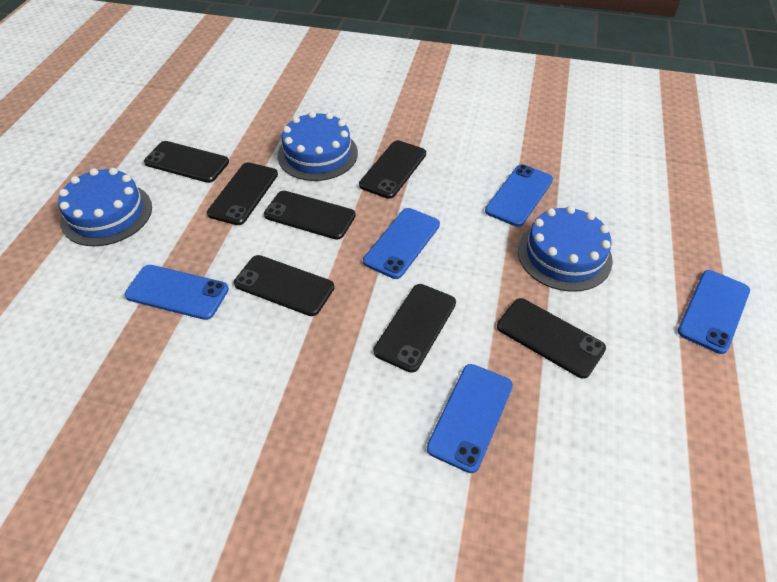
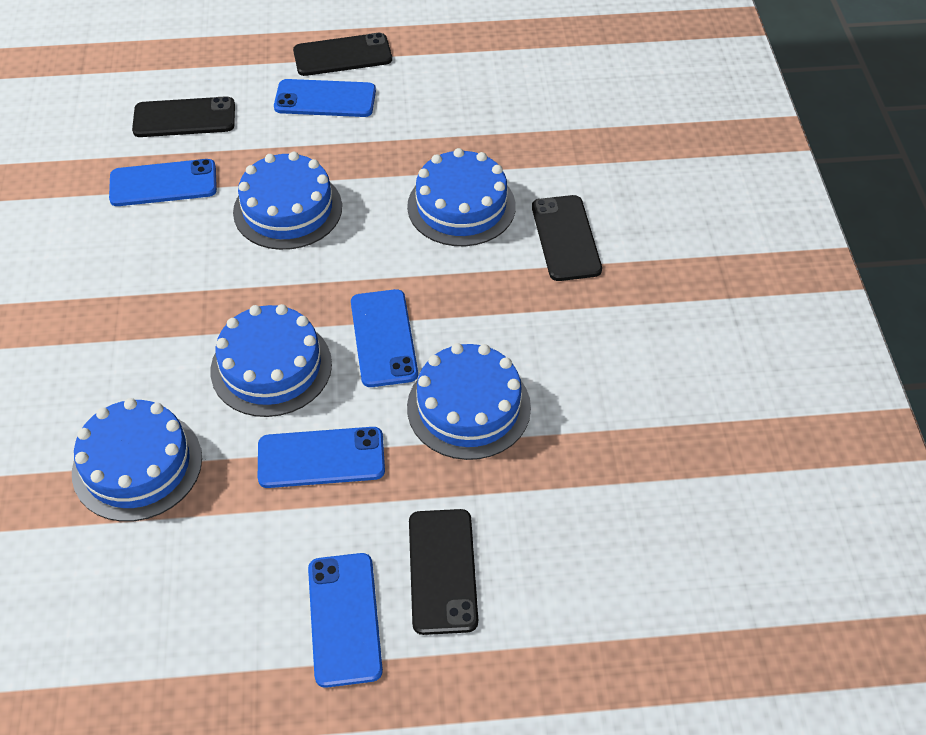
black phone: 7 -> 4
blue cake: 3 -> 5

